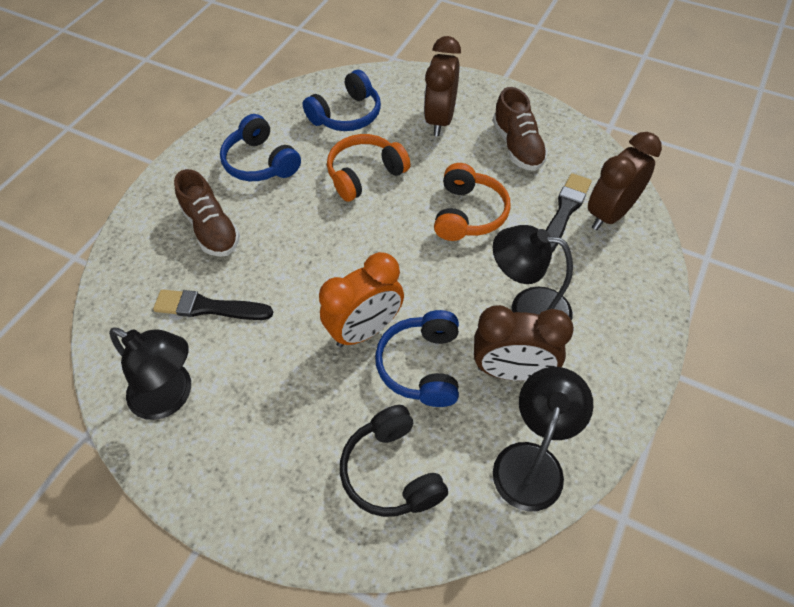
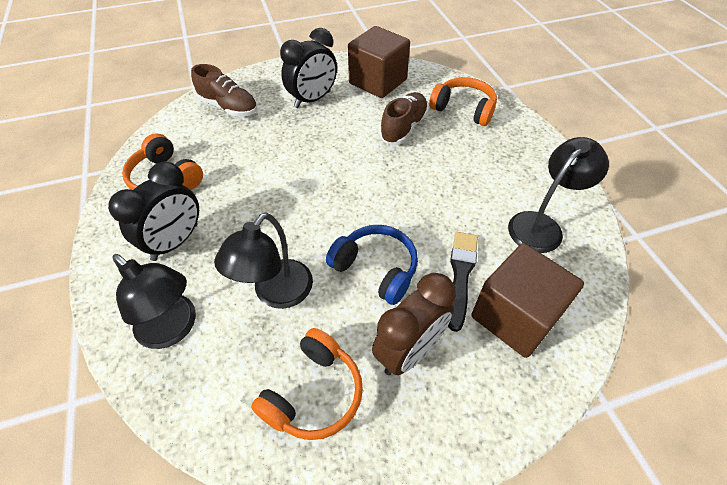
black brush: 2 -> 1
black clock: 0 -> 2
black headphones: 1 -> 0
blue headphones: 3 -> 1
brown clock: 3 -> 1
brown cube: 0 -> 2
orange clock: 1 -> 0
orange headphones: 2 -> 3

